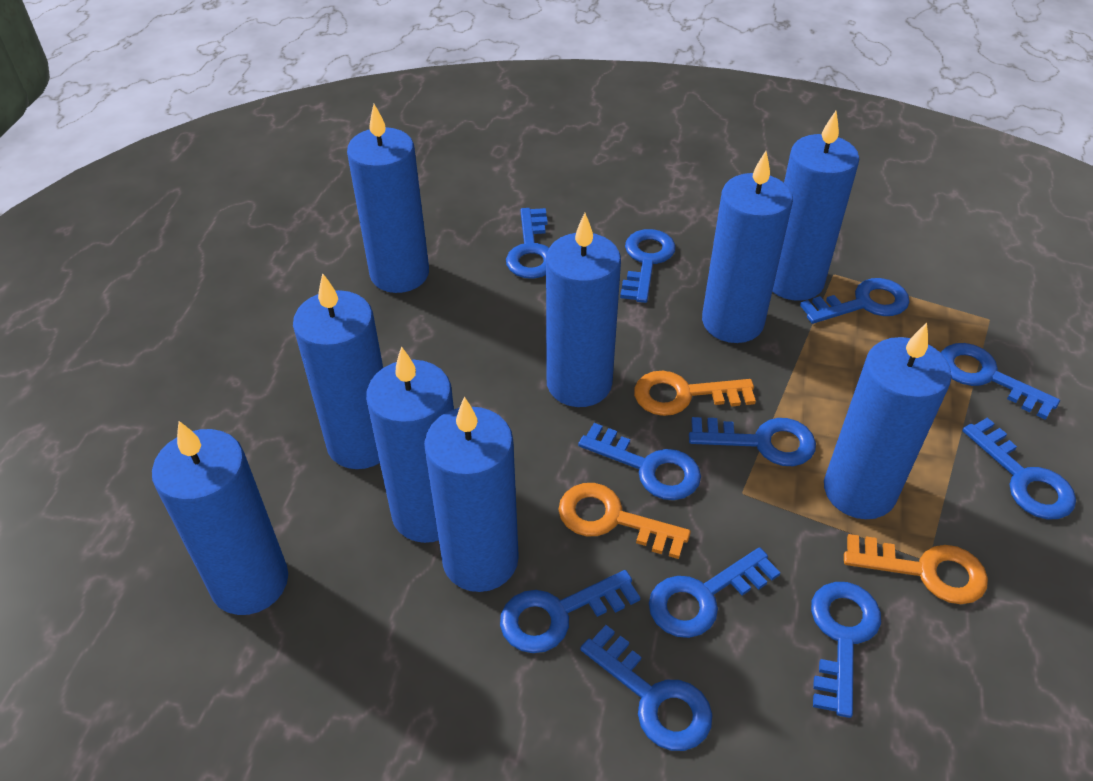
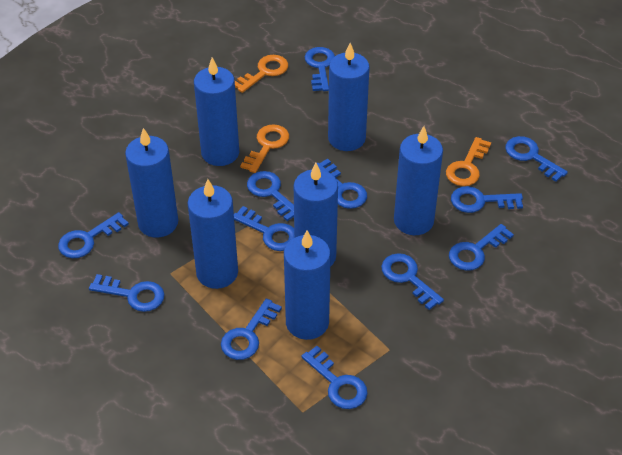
blue candle: 9 -> 7
blue key: 11 -> 12

